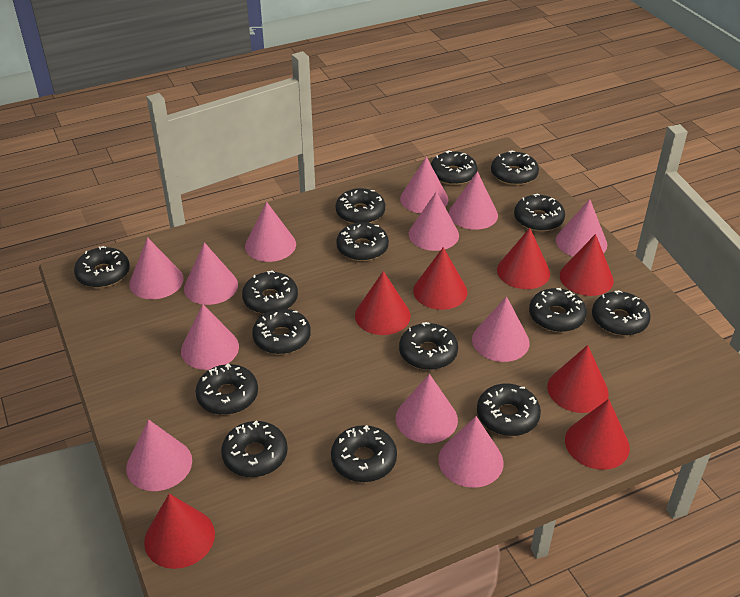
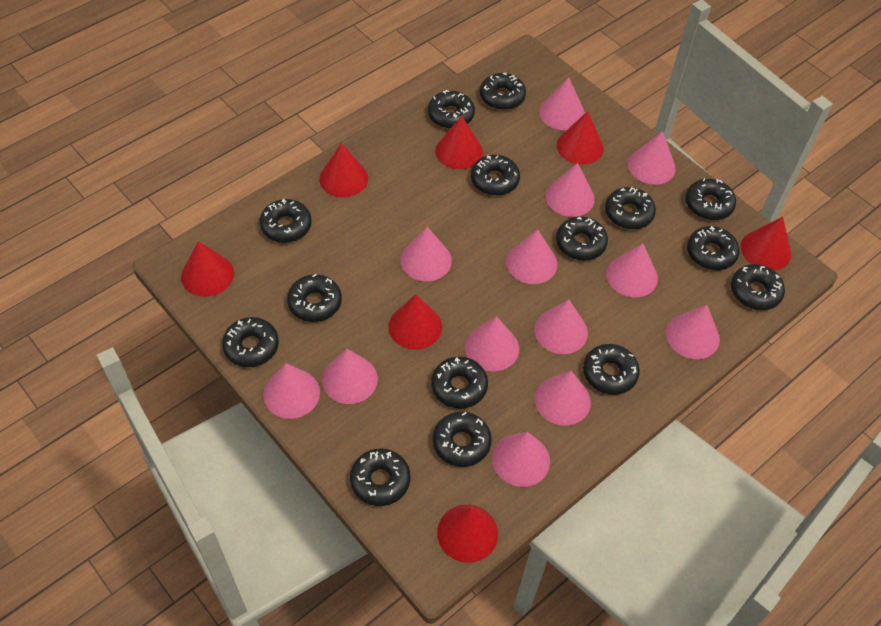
pink cone: 12 -> 13

